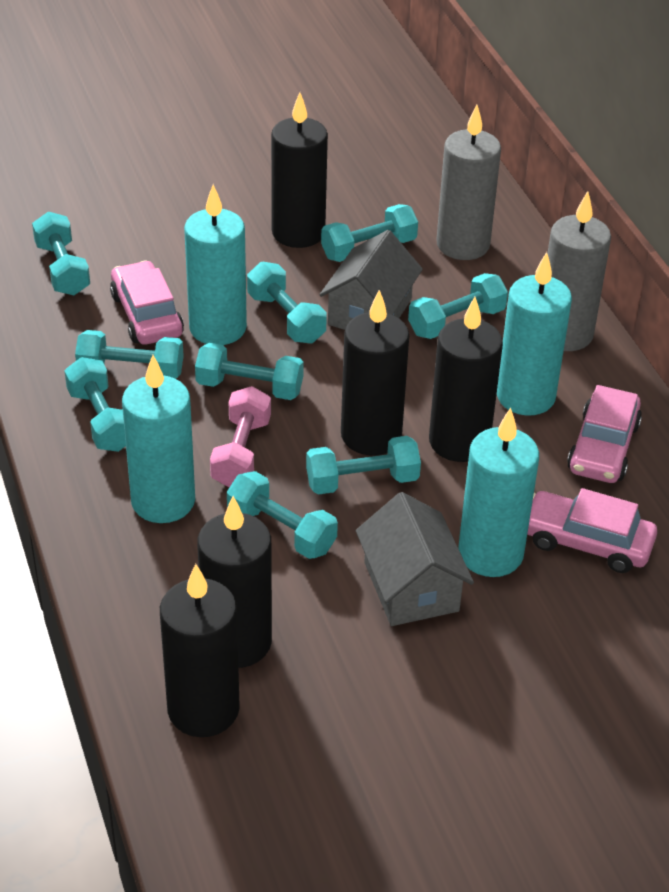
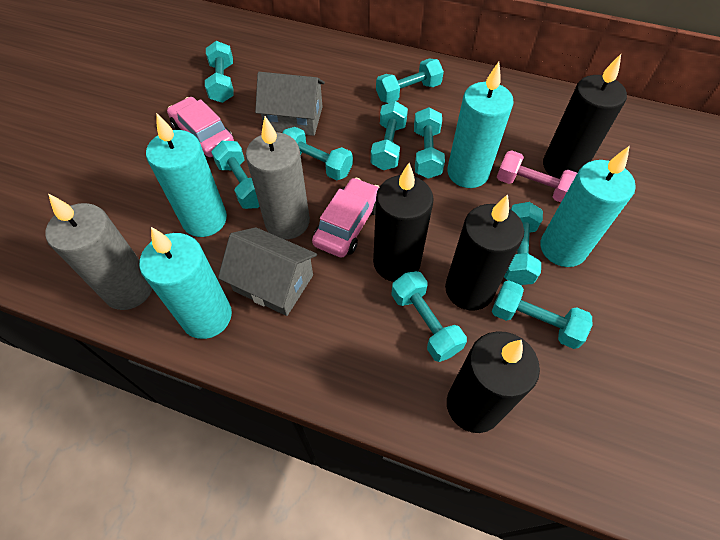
black candle: 5 -> 4
pink car: 3 -> 2

